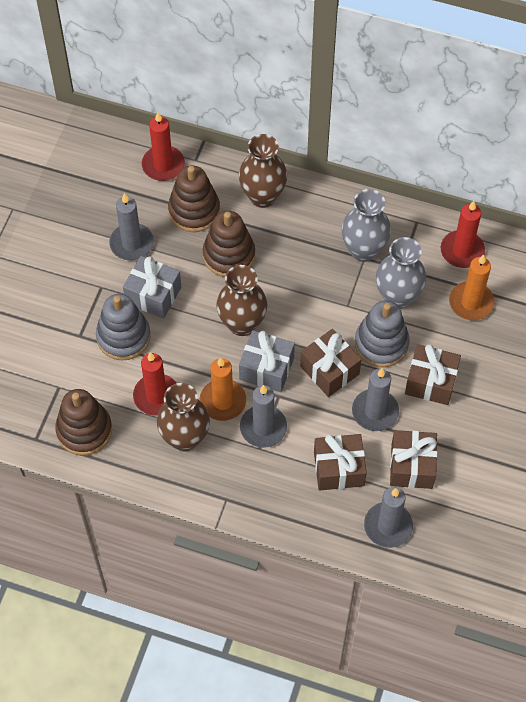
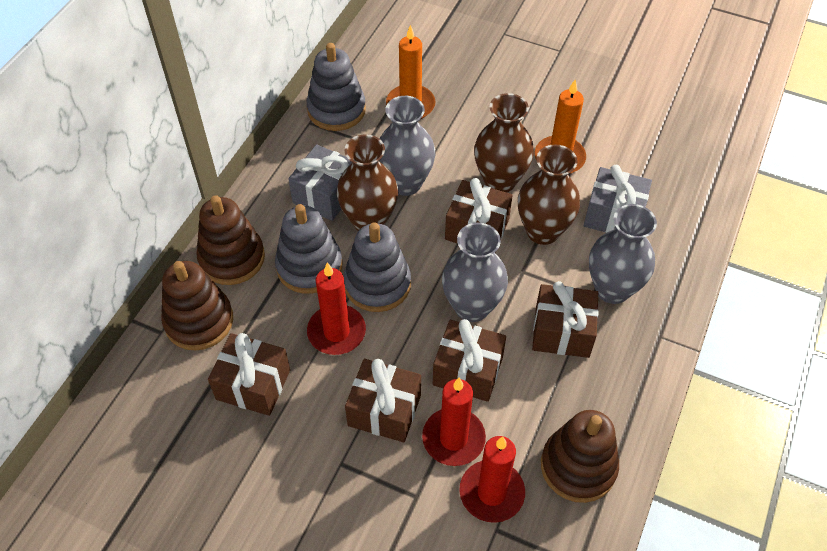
brown gift: 4 -> 5
grey candle: 4 -> 0
grey stacking toy: 2 -> 3
grey vase: 2 -> 3

